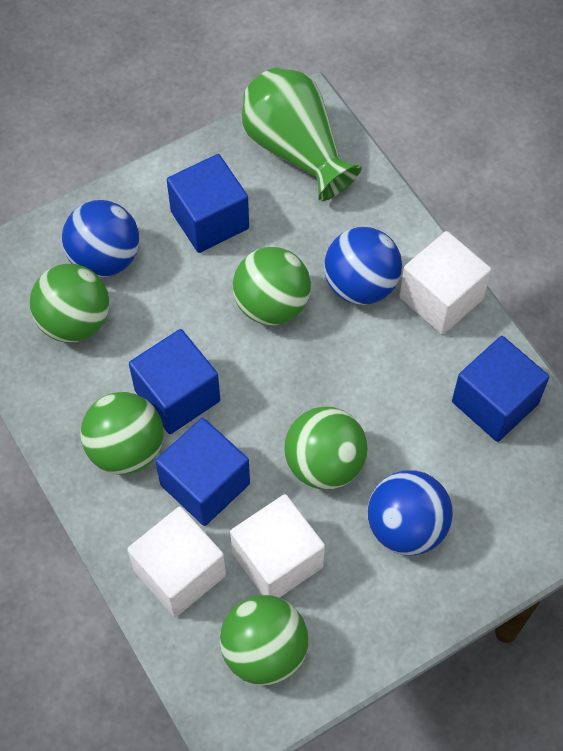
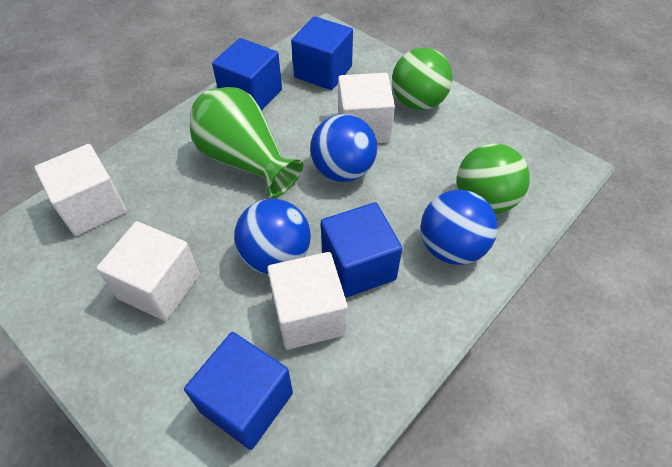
green ball: 5 -> 2
white cube: 3 -> 4

